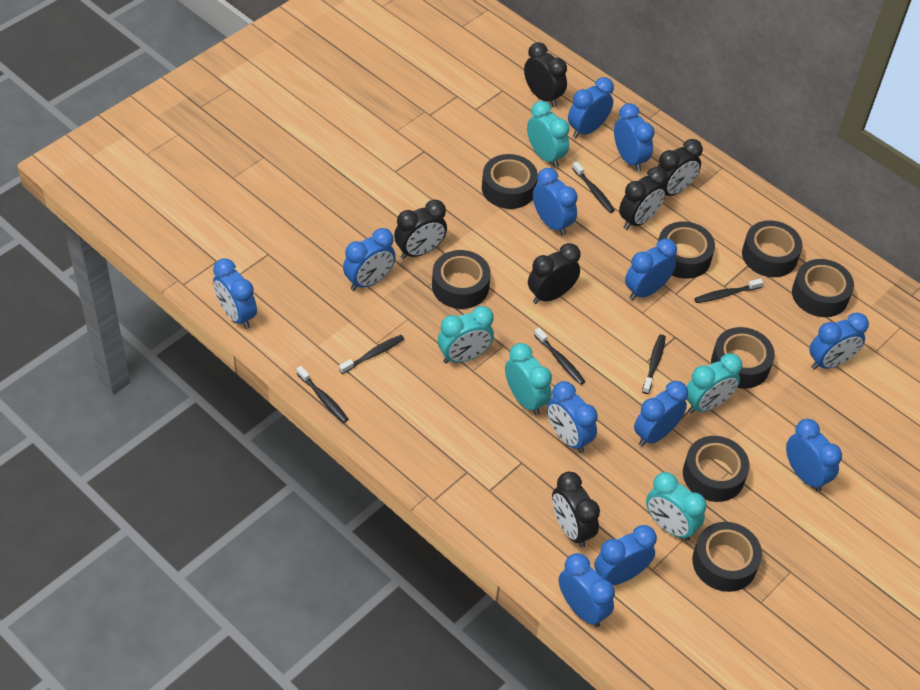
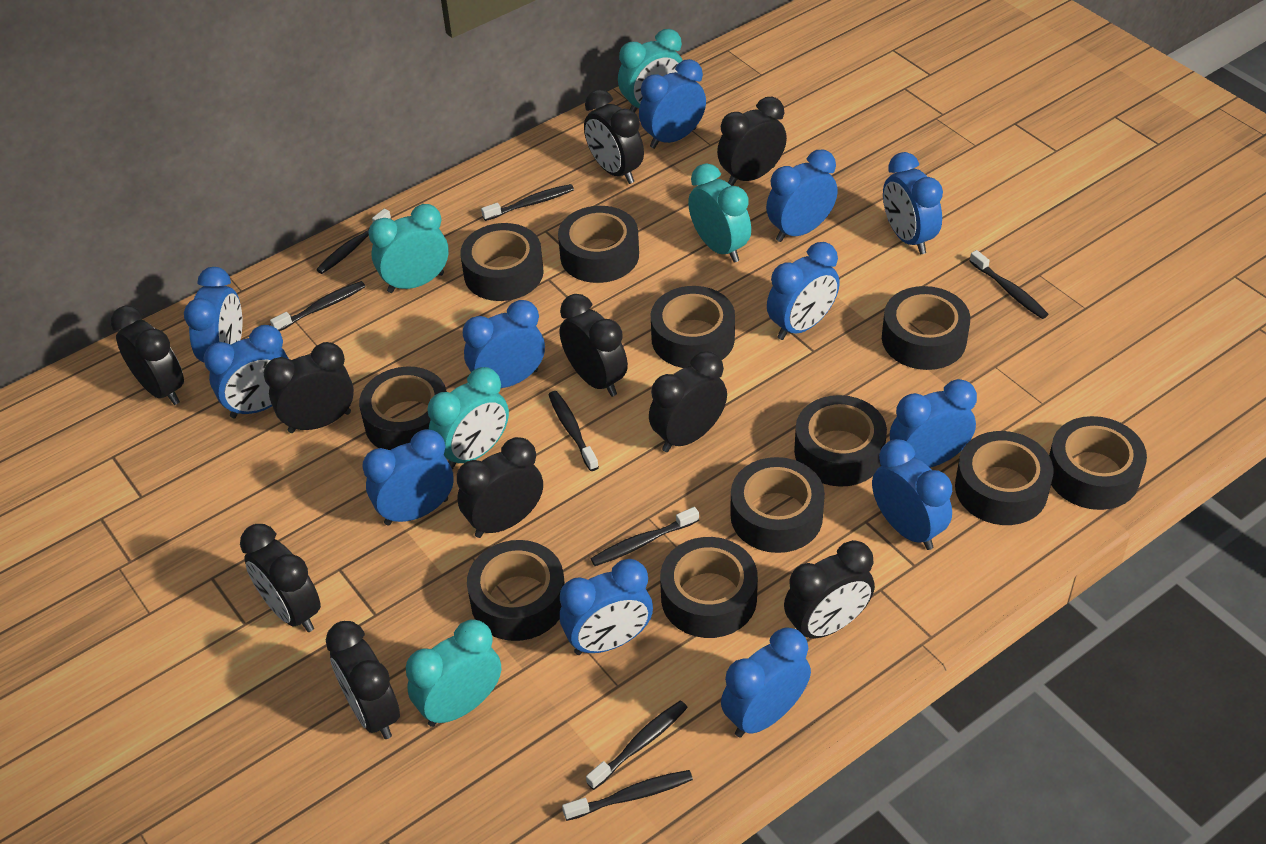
black clock: 6 -> 10
black tape: 8 -> 11
black toothbrush: 6 -> 8

